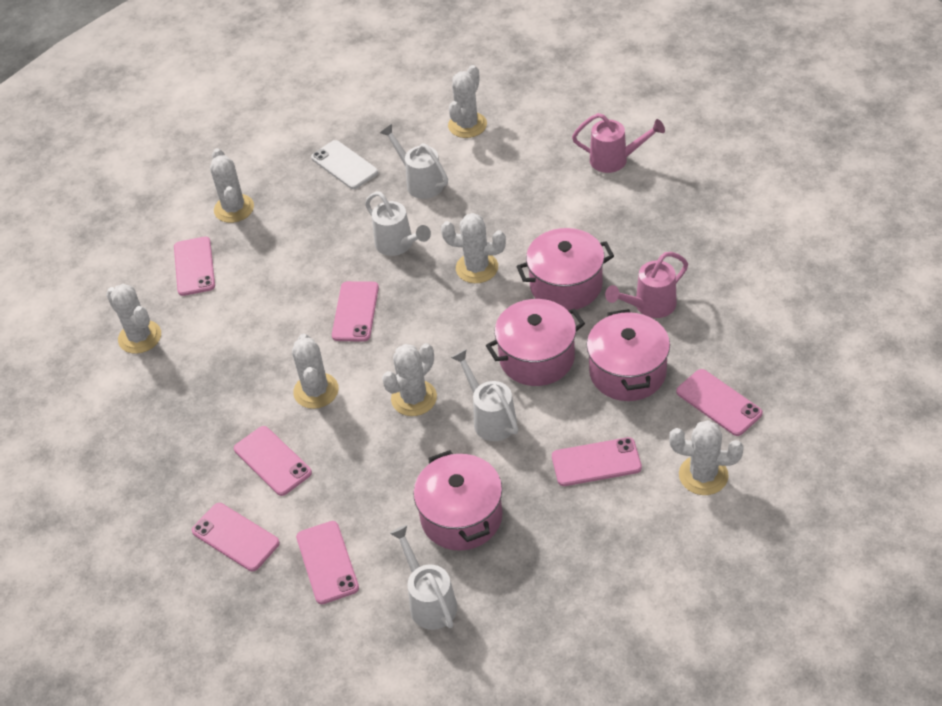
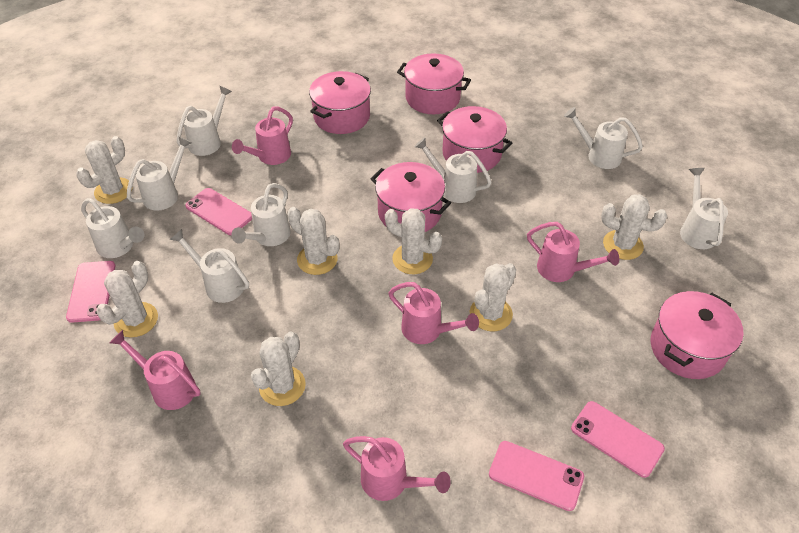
pink phone: 7 -> 4
pink pot: 4 -> 5
pink watering can: 2 -> 5
white phone: 1 -> 0
white watering can: 4 -> 8

